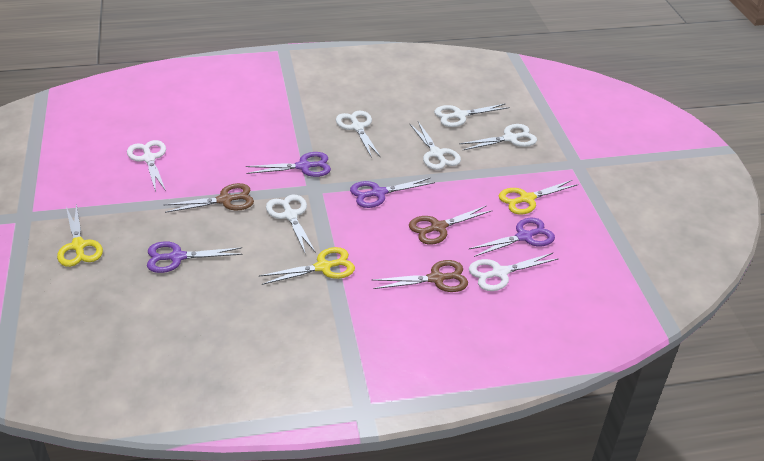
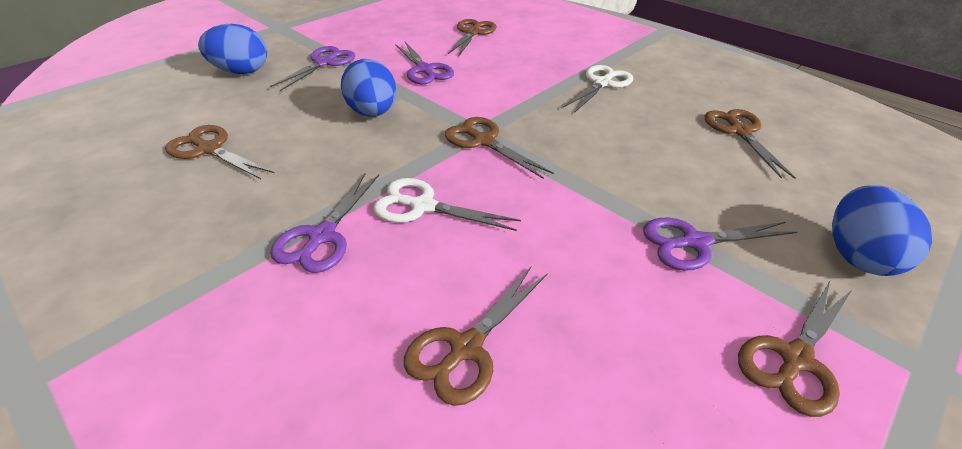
blue egg: 0 -> 3
brown scissors: 3 -> 6
white scissors: 7 -> 2
yellow scissors: 3 -> 0

